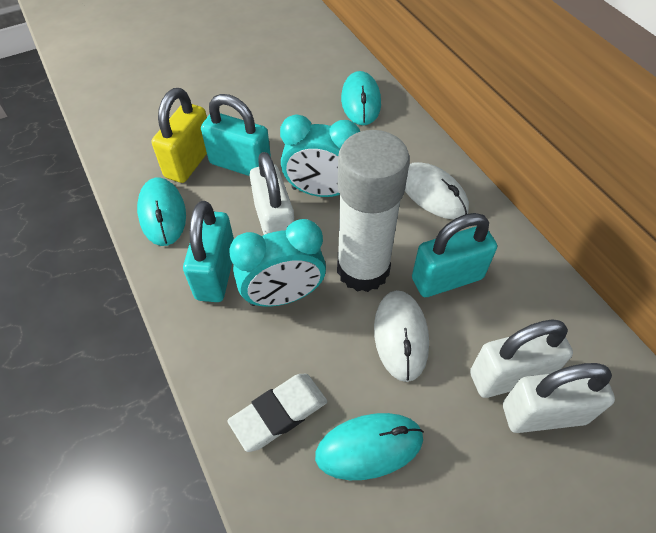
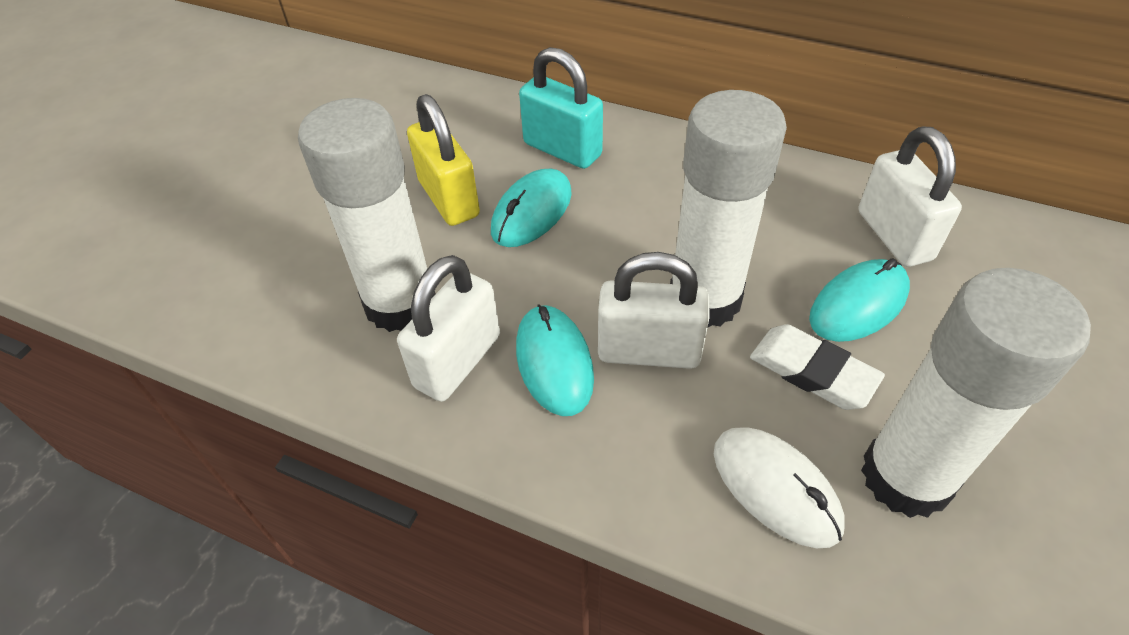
turquoise clock: 2 -> 0
turquoise padlock: 3 -> 1
white glue stick: 1 -> 3
white mouse: 2 -> 1

